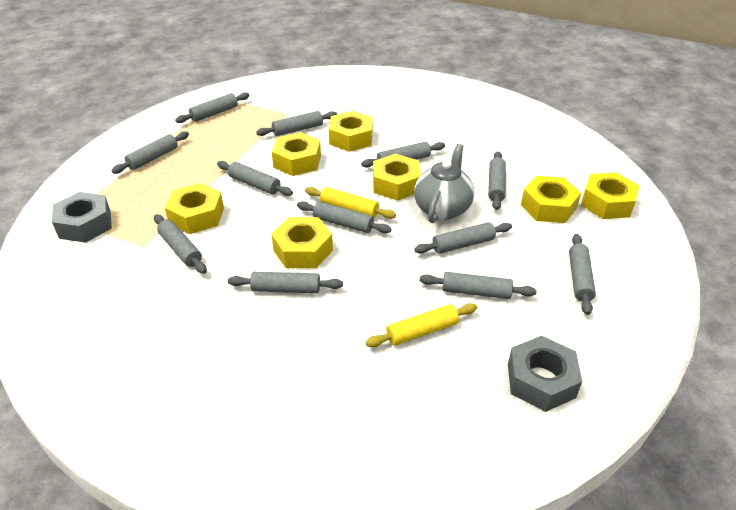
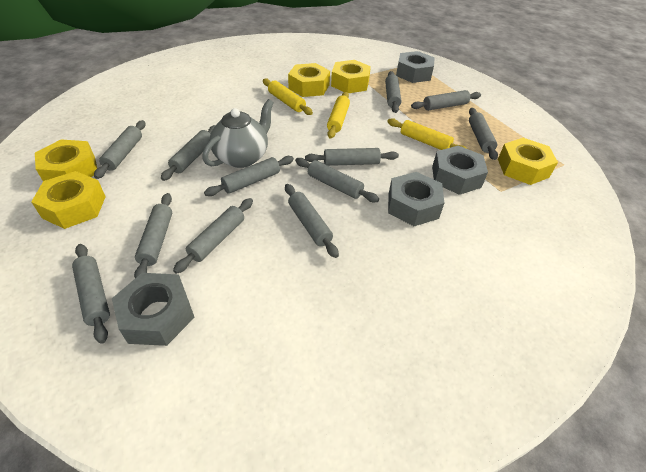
grey nut: 2 -> 4
yellow nut: 7 -> 5
yellow rolling pin: 2 -> 3

